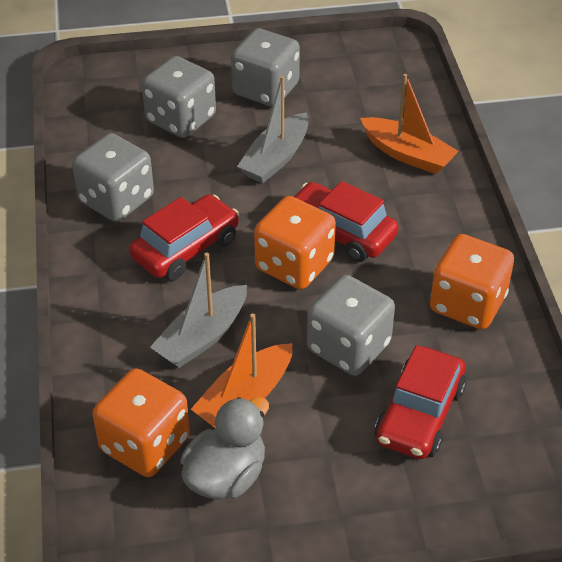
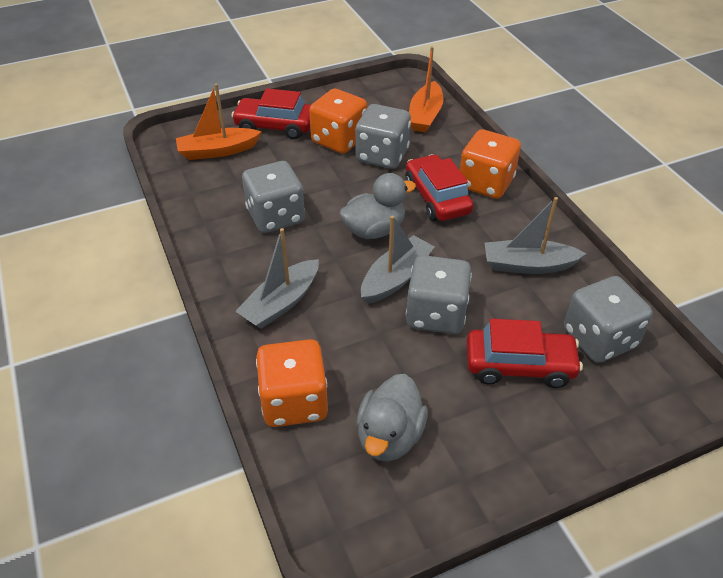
grey boat: 2 -> 3
grey duck: 1 -> 2

